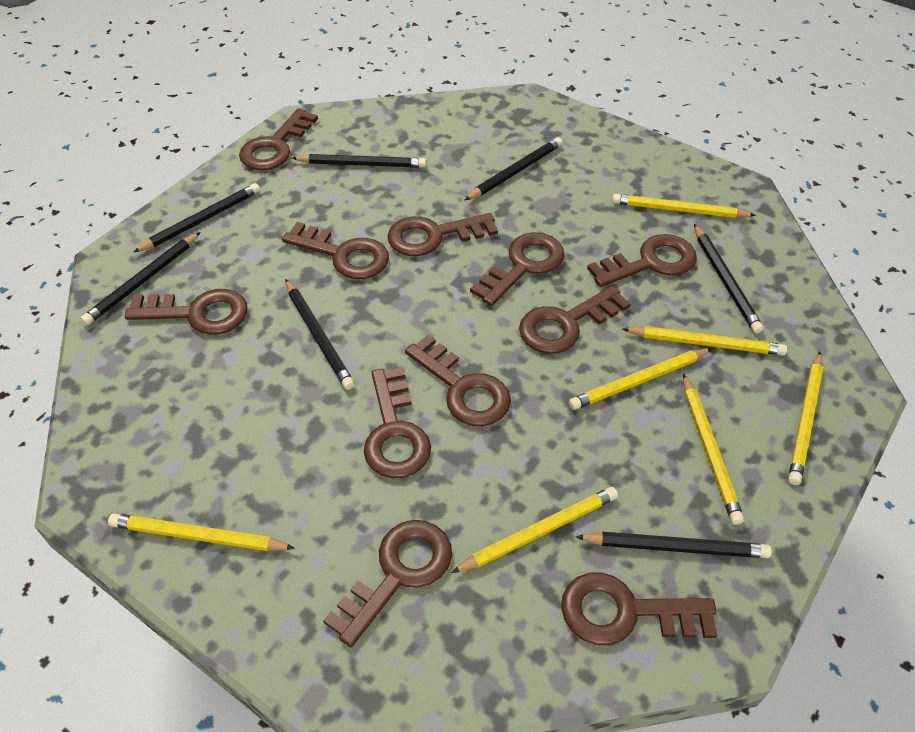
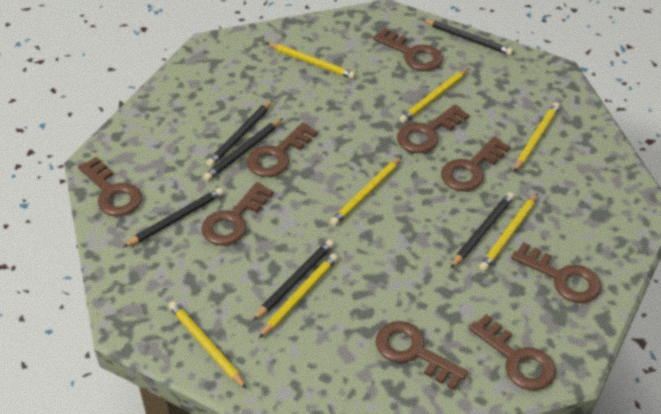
black pencil: 7 -> 6
brown key: 11 -> 9

